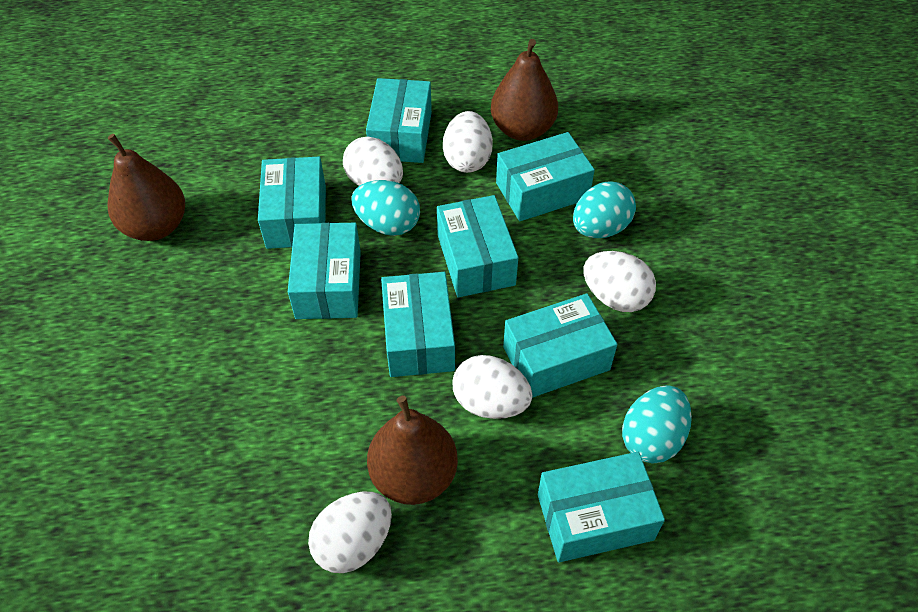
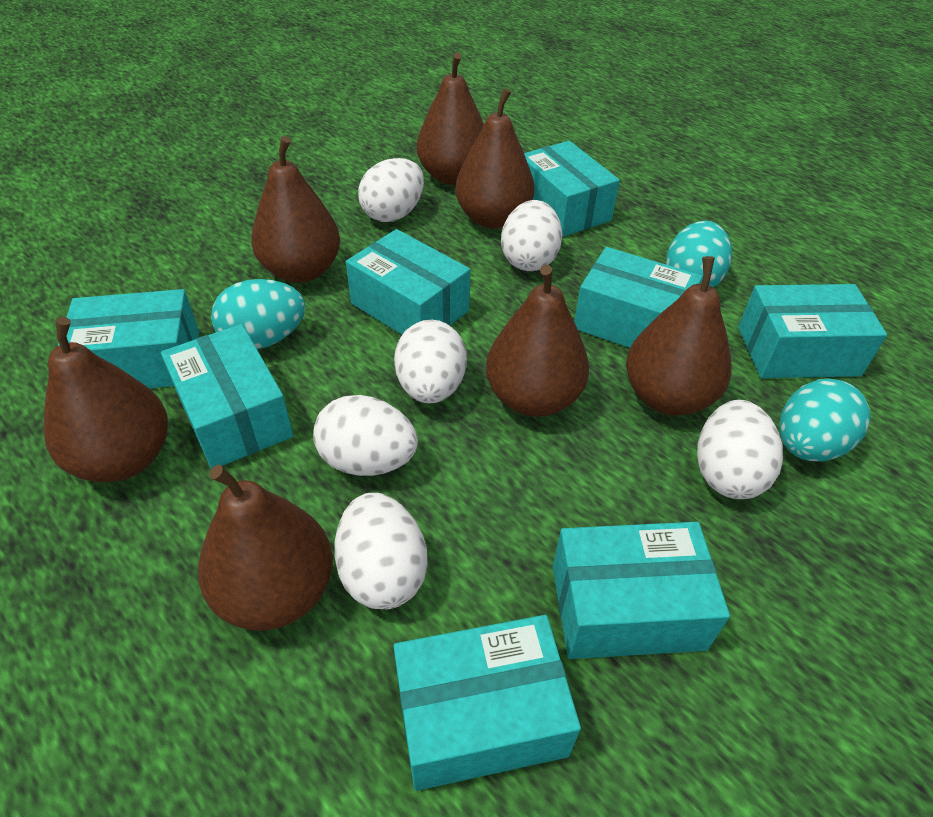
brown pear: 3 -> 7
white egg: 5 -> 6

